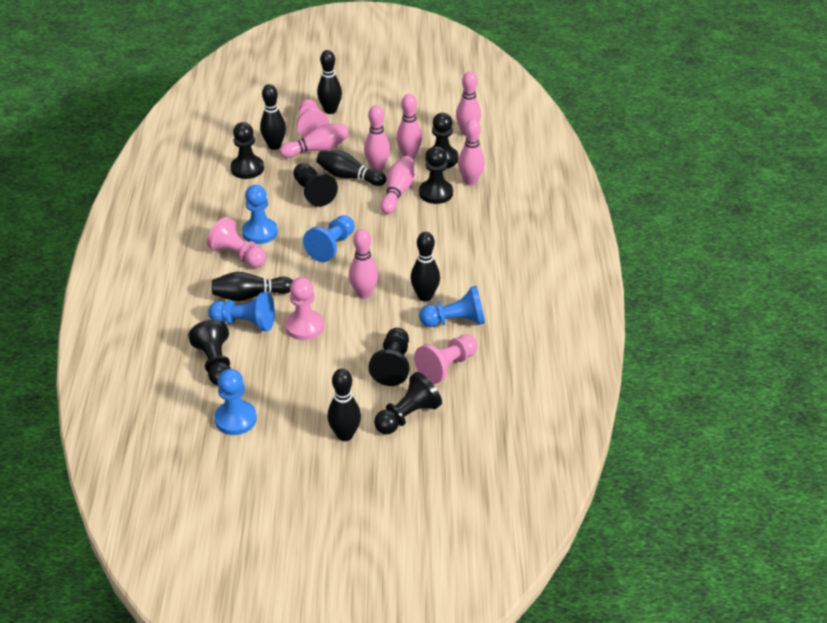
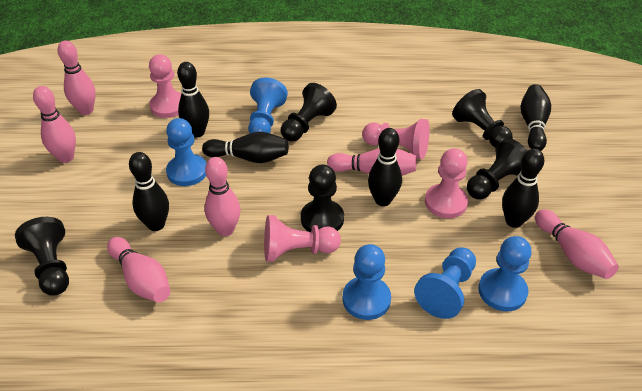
black pawn: 7 -> 5
pink bowling pin: 7 -> 6

